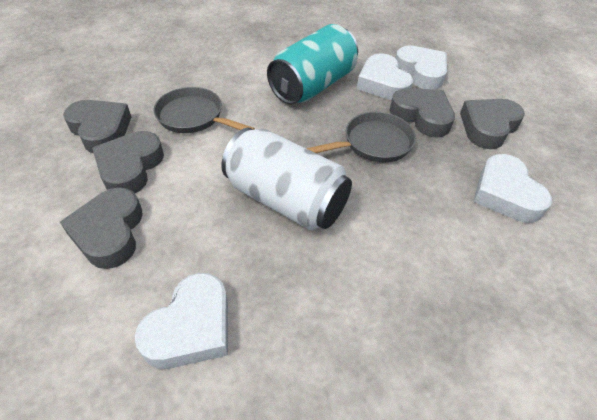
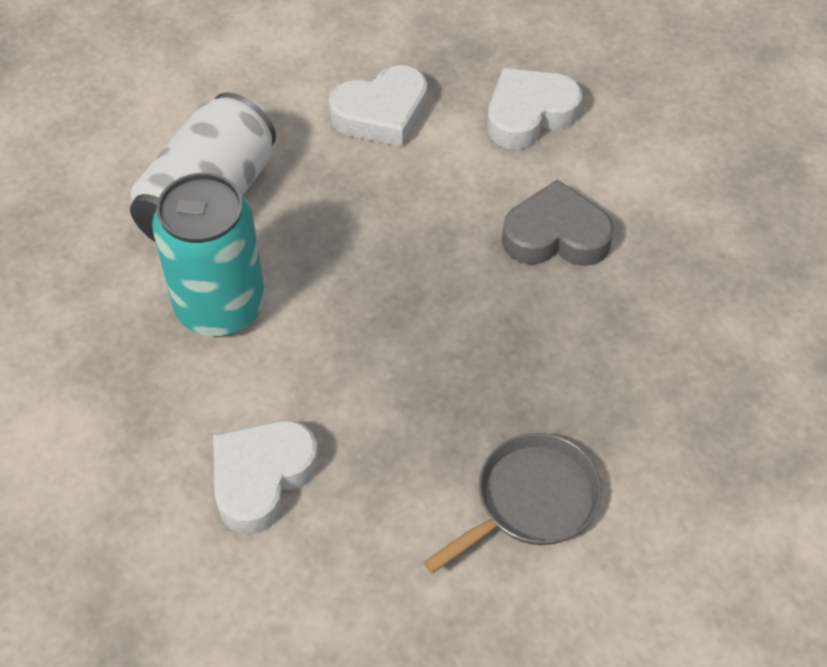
grey heart: 5 -> 1
grey pan: 2 -> 1
white heart: 4 -> 3

